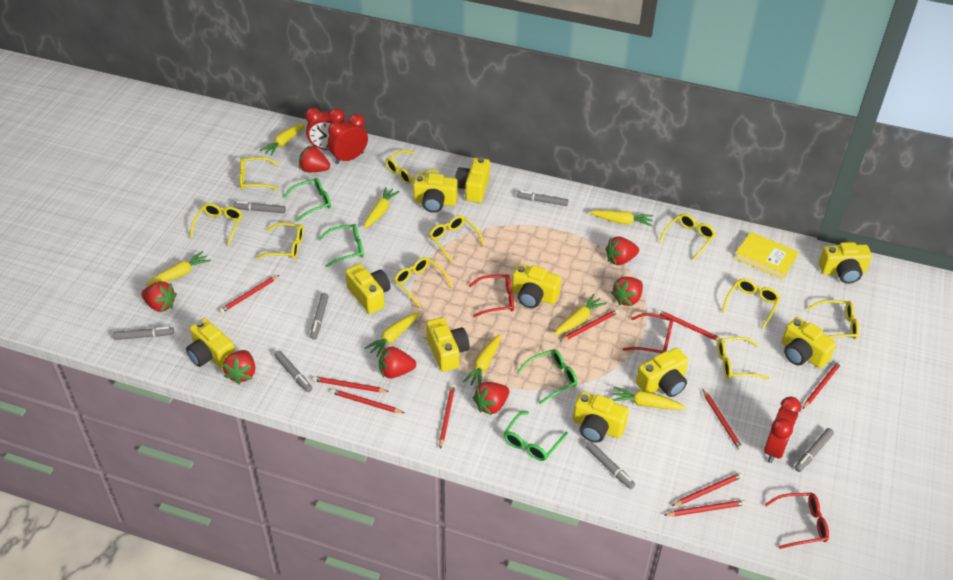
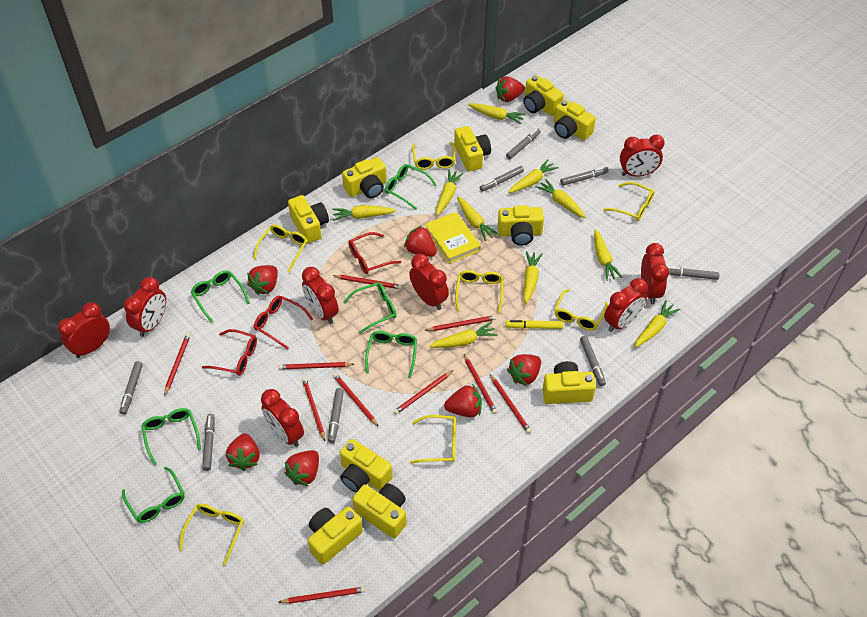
green glasses: 4 -> 6
grey marker: 7 -> 8
red clock: 3 -> 8
yellow carrot: 8 -> 10
yellow glasses: 10 -> 7
yellow marker: 0 -> 1

